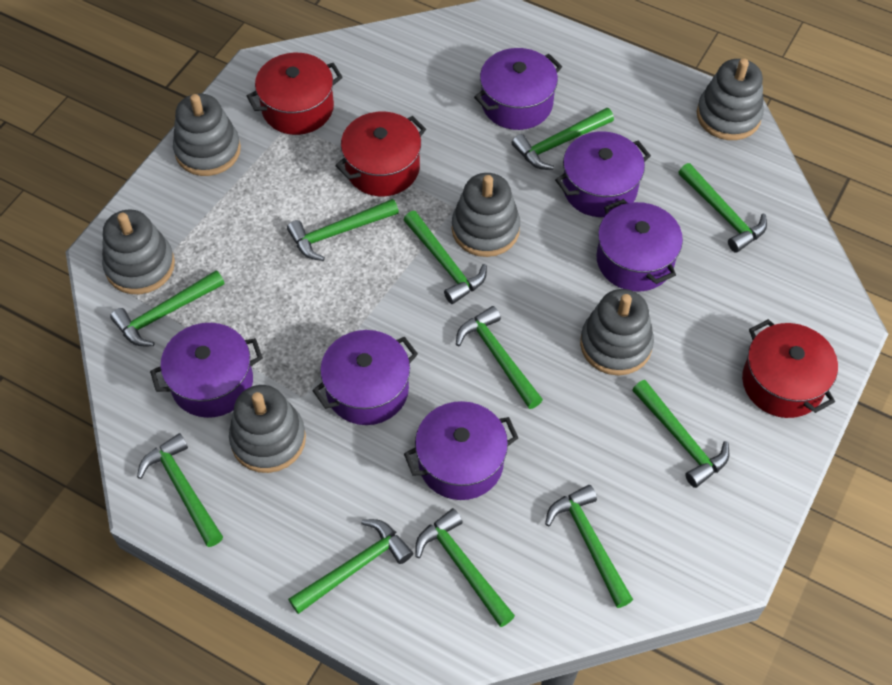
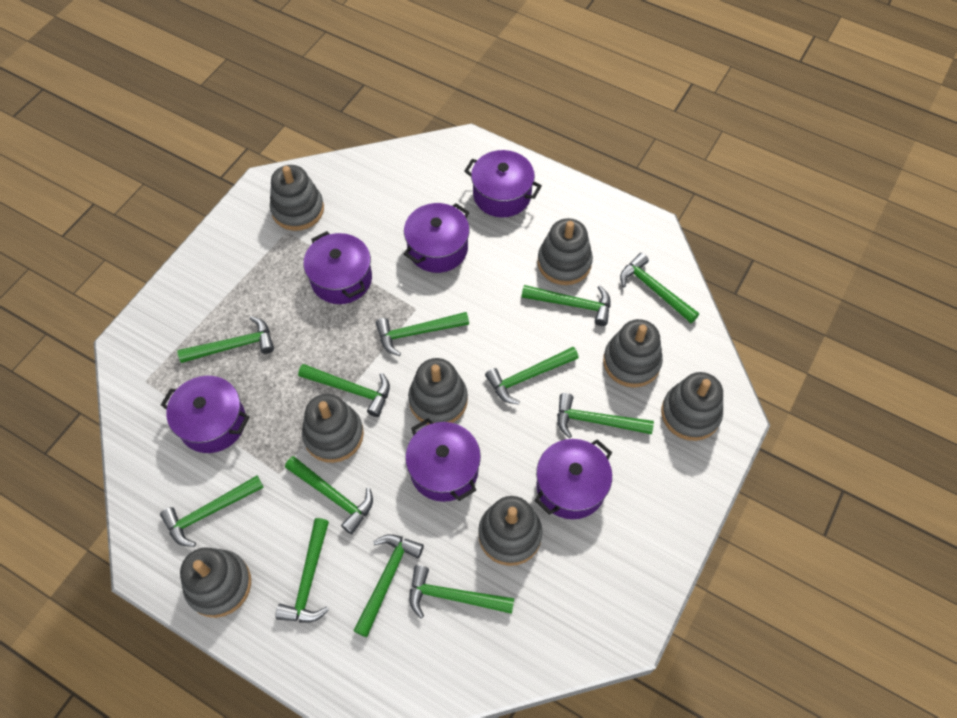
green hammer: 11 -> 12
grey stacking toy: 6 -> 8
red pot: 3 -> 0

